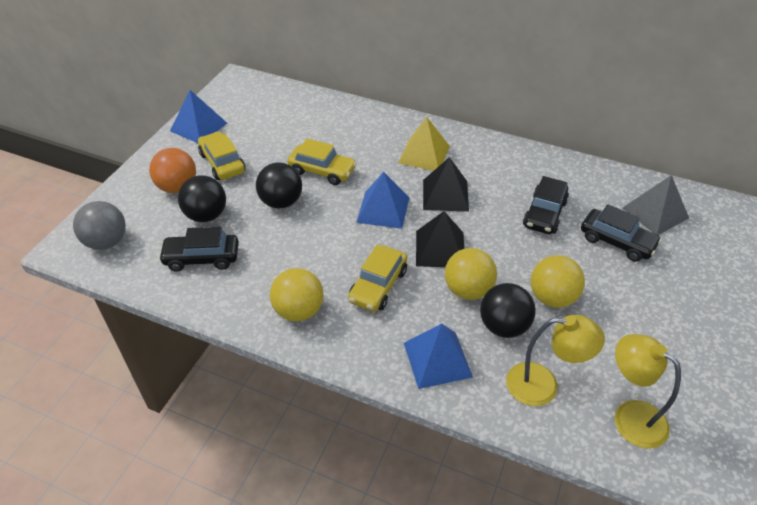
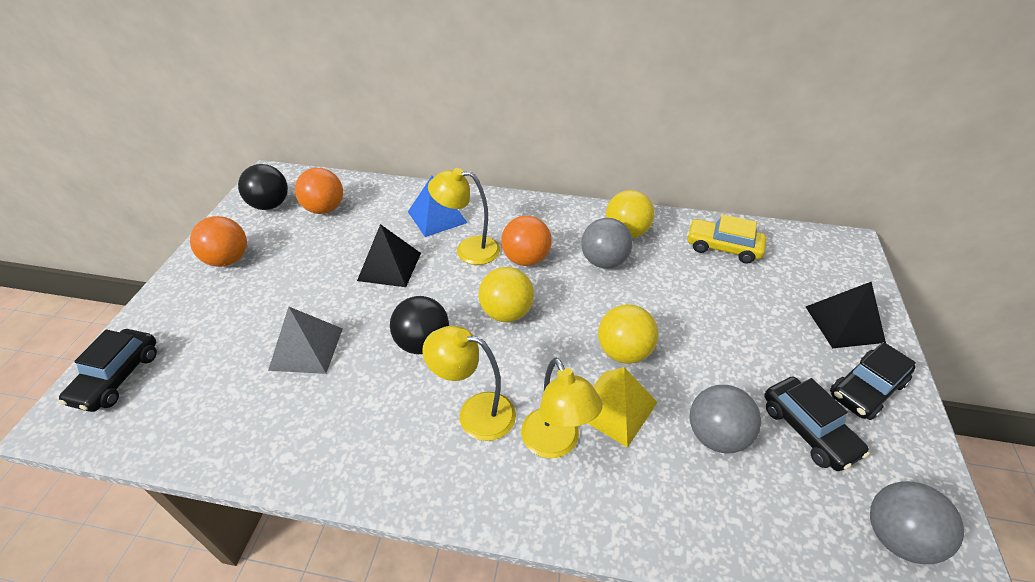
black ball: 3 -> 2
blue pyramid: 3 -> 1
grey ball: 1 -> 3
orange ball: 1 -> 3
yellow car: 3 -> 1
yellow lamp: 2 -> 3

